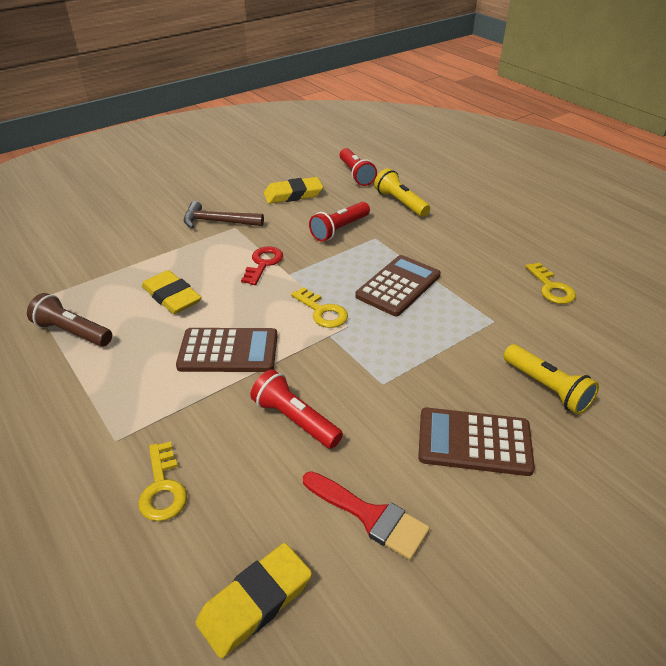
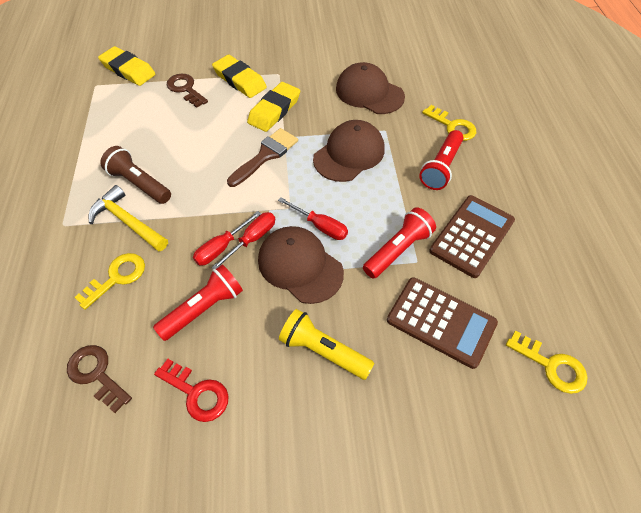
brown brush: 0 -> 1
brown calculator: 3 -> 2
brown cap: 0 -> 3
brown hammer: 1 -> 0
brown key: 0 -> 2
red brush: 1 -> 0
red screwdriver: 0 -> 3
yellow flashlight: 2 -> 1
yellow hammer: 0 -> 1

